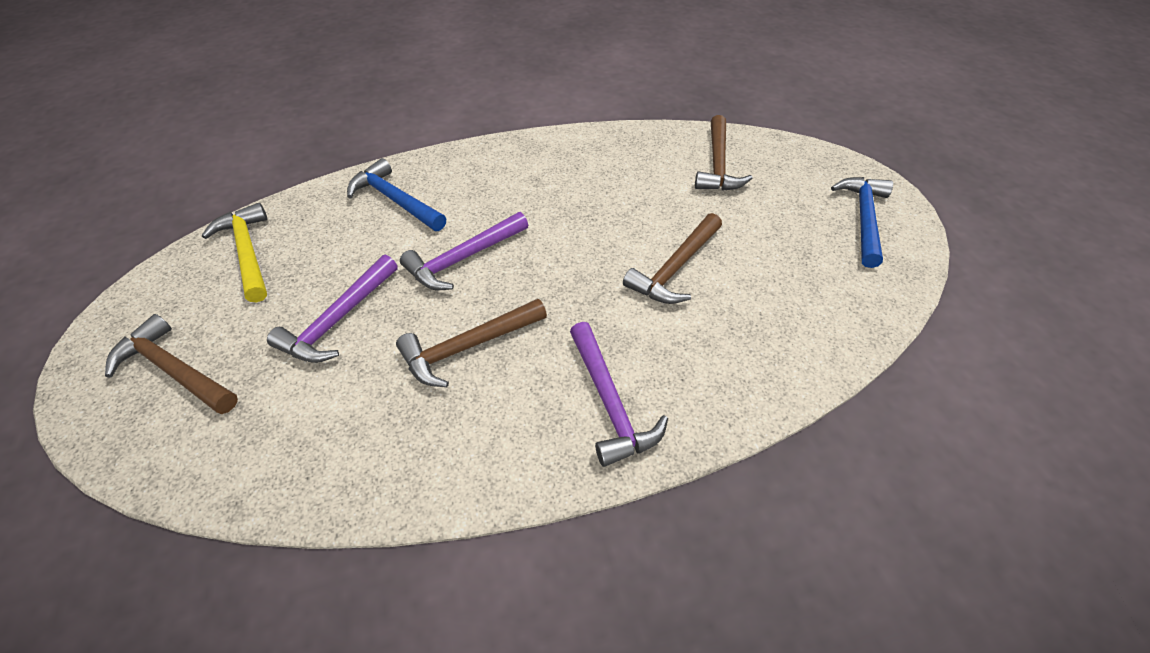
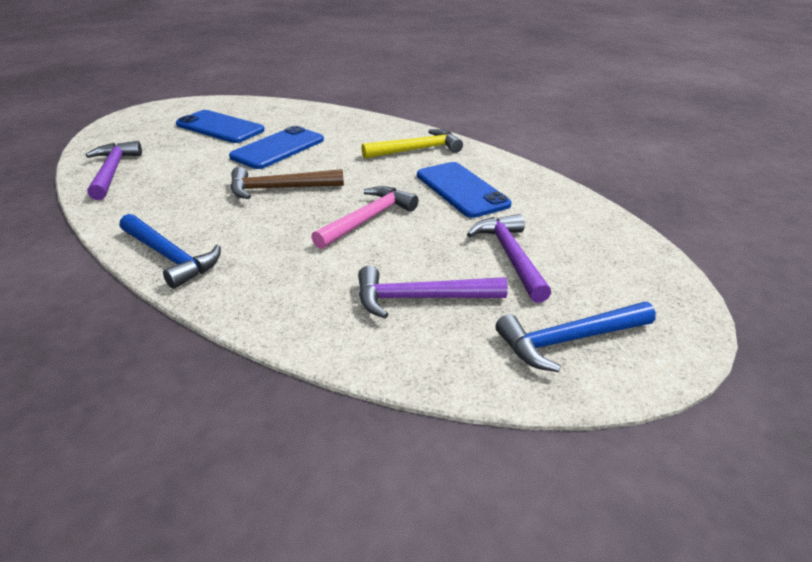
blue phone: 0 -> 3
brown hammer: 4 -> 1
pink hammer: 0 -> 1

